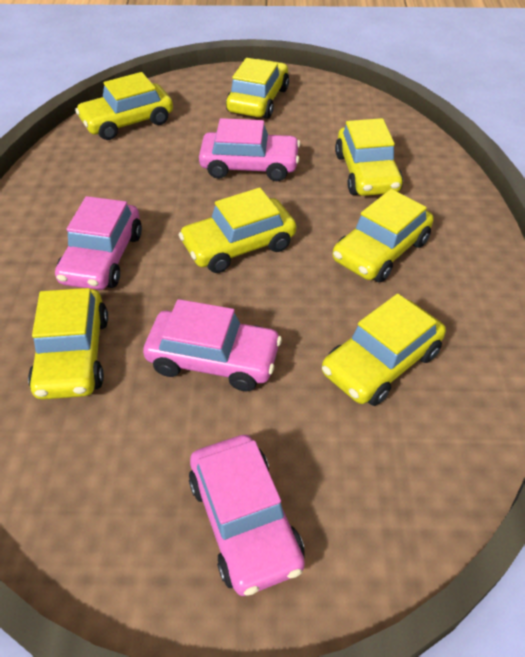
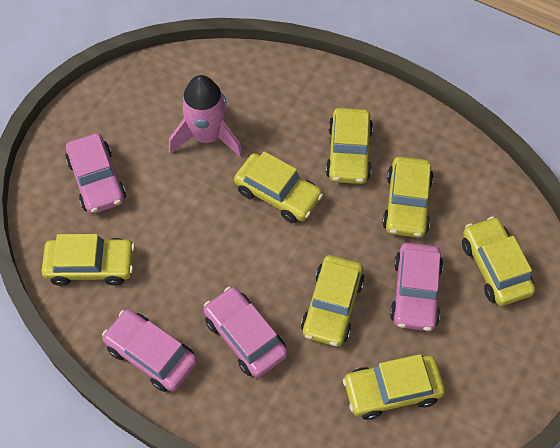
pink rocket: 0 -> 1

